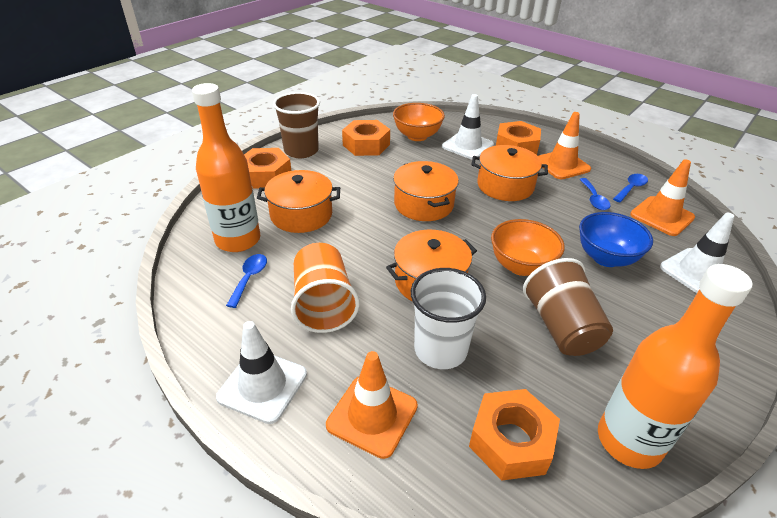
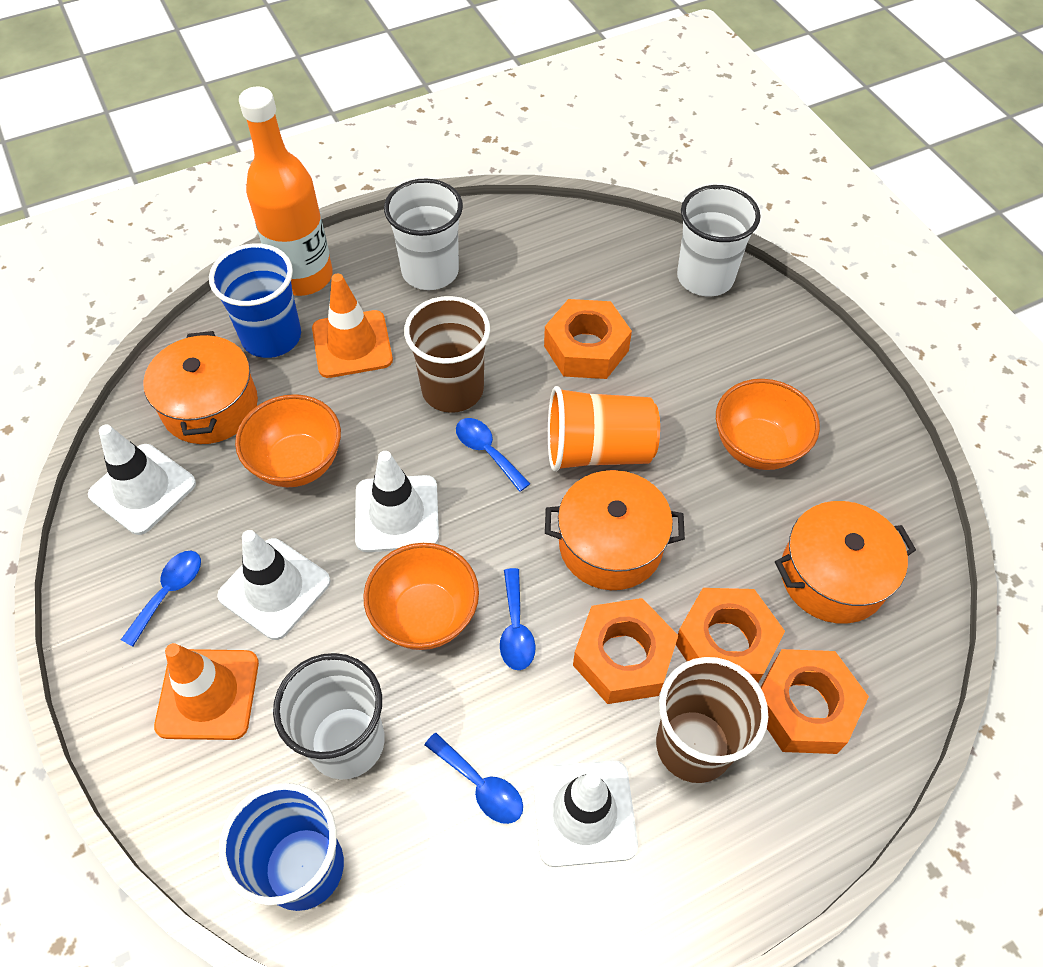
blue bowl: 1 -> 0
blue cup: 0 -> 2
blue spoon: 3 -> 4
orange bottle: 2 -> 1
orange bowl: 2 -> 3
orange pot: 4 -> 3
orange traffic cone: 3 -> 2
white cup: 1 -> 3
white traffic cone: 3 -> 4

